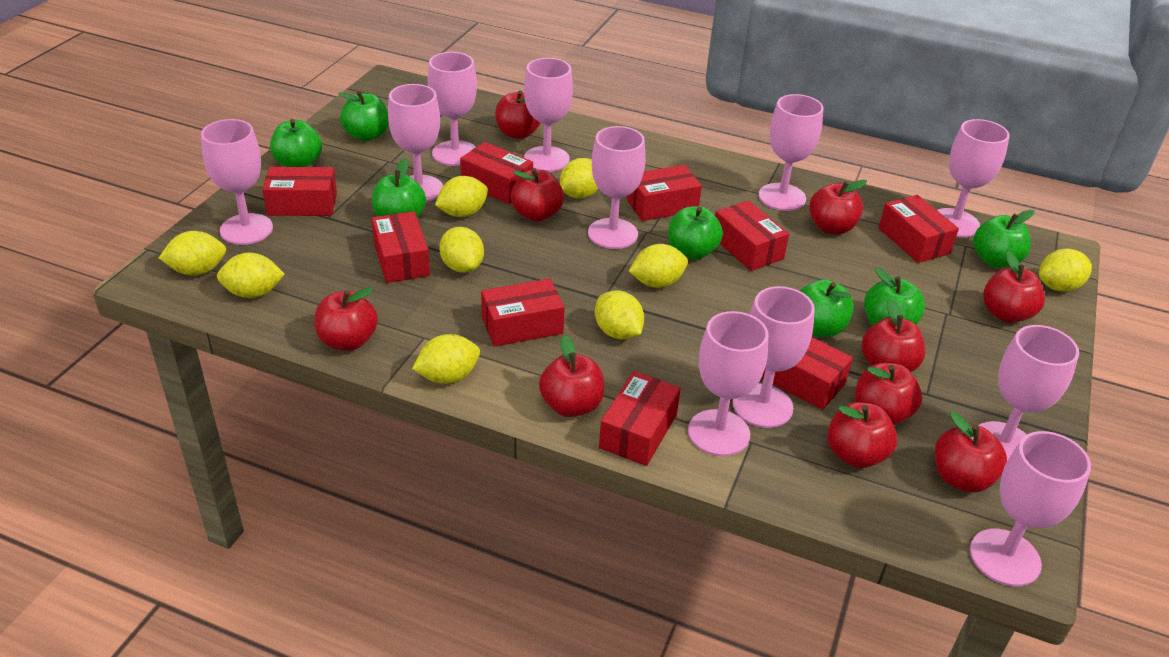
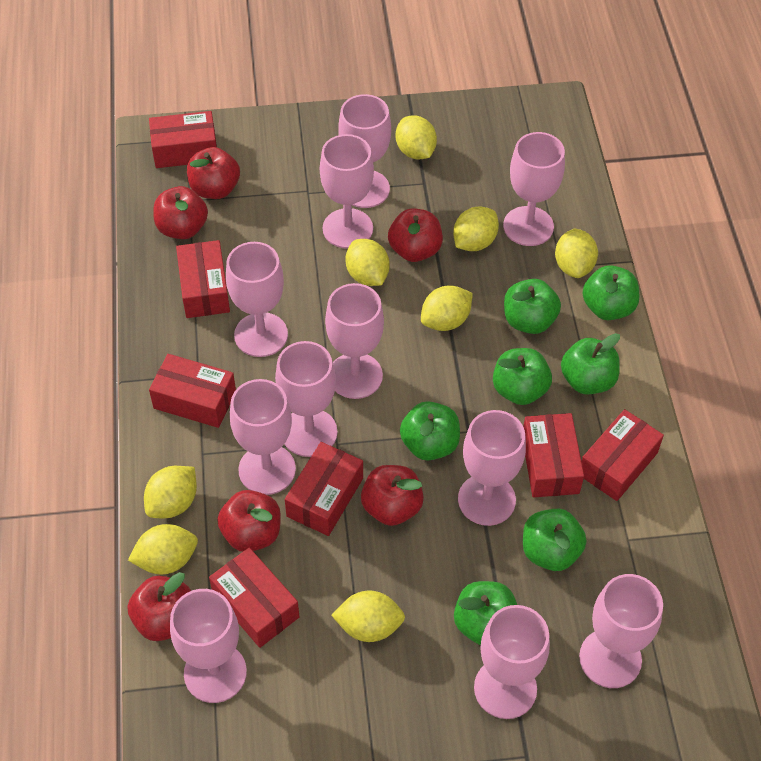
red apple: 10 -> 6
red box: 9 -> 7
yellow lemon: 9 -> 8

